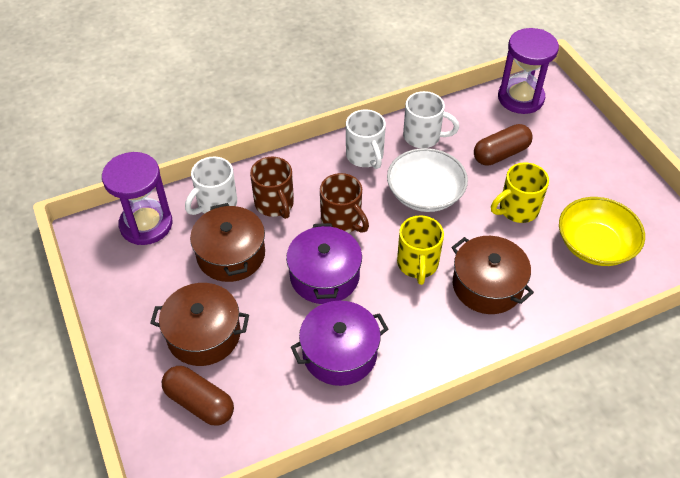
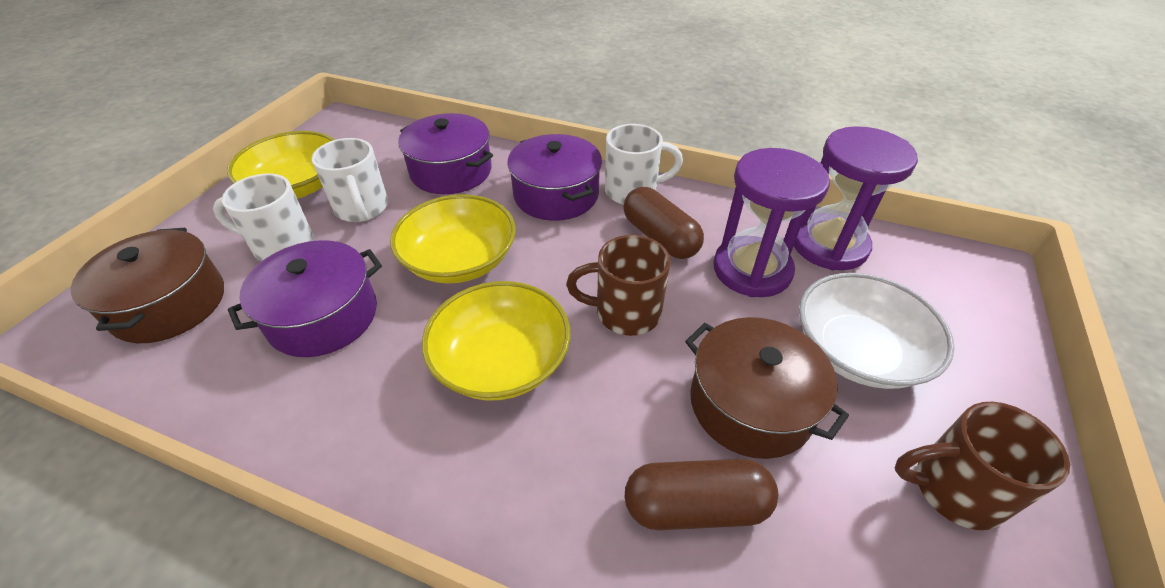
brown pot: 3 -> 2
purple pot: 2 -> 3
yellow bowl: 1 -> 3
yellow mug: 2 -> 0

